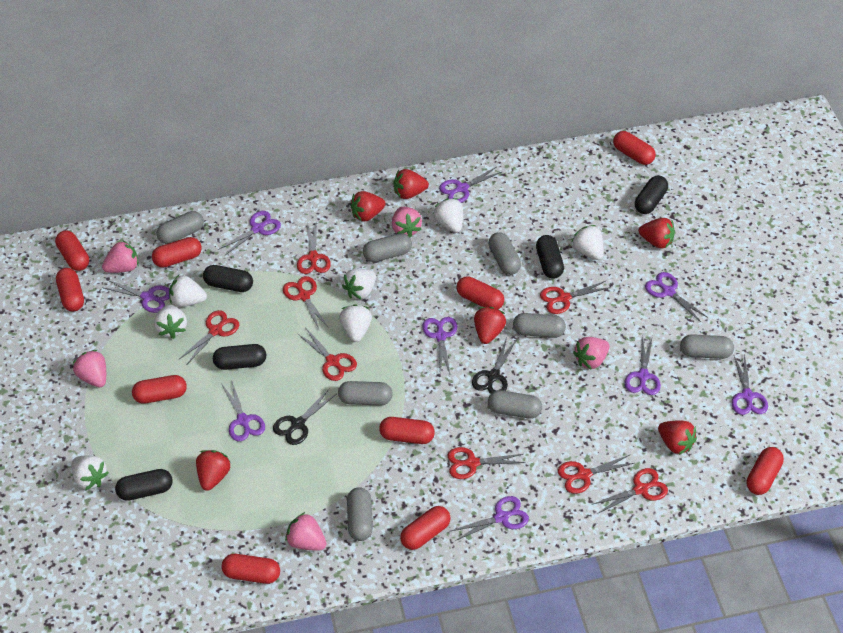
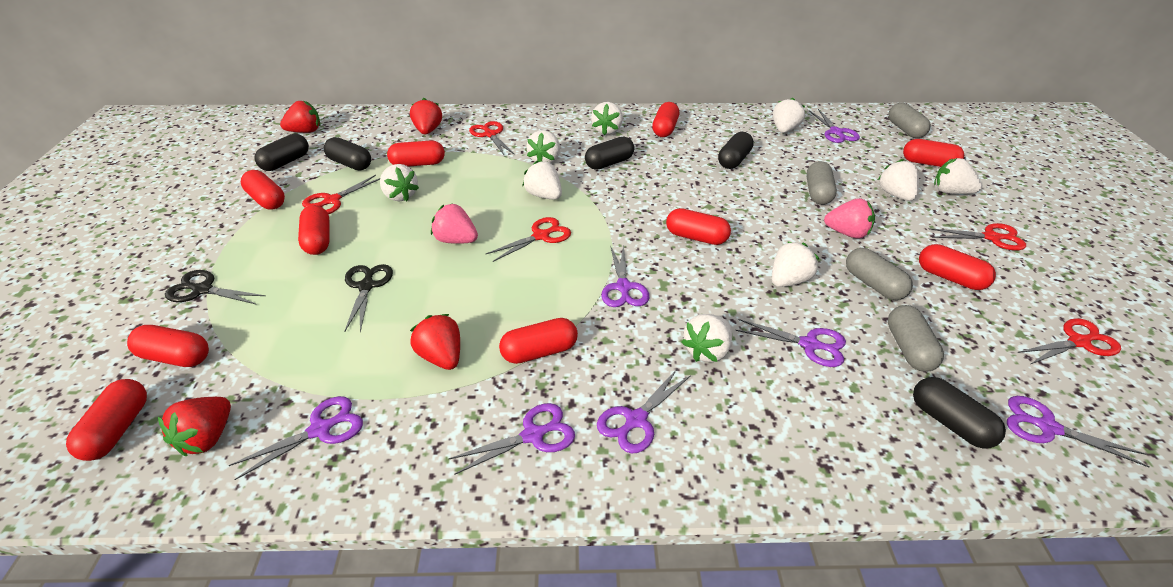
grey capsule: 8 -> 4
pink strawberry: 5 -> 2
purple scissors: 9 -> 7
red scissors: 8 -> 5
red strawberry: 6 -> 4
white strawberry: 7 -> 9

